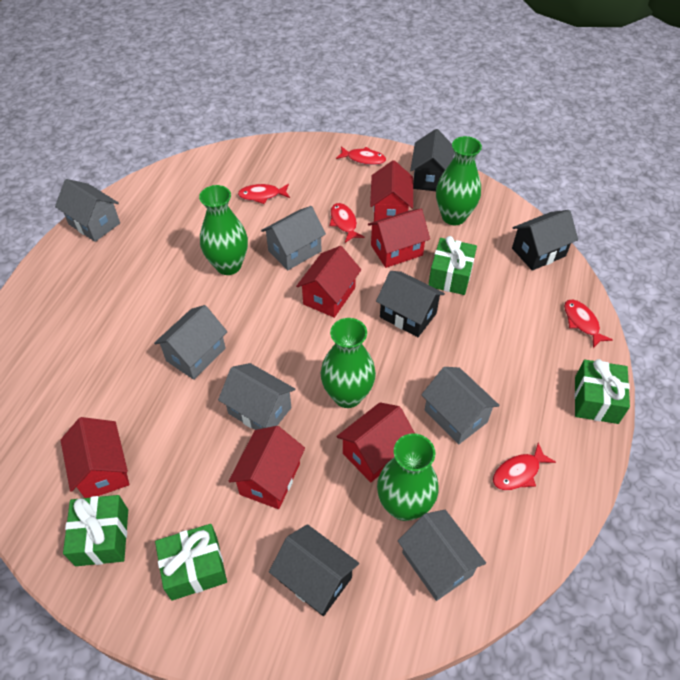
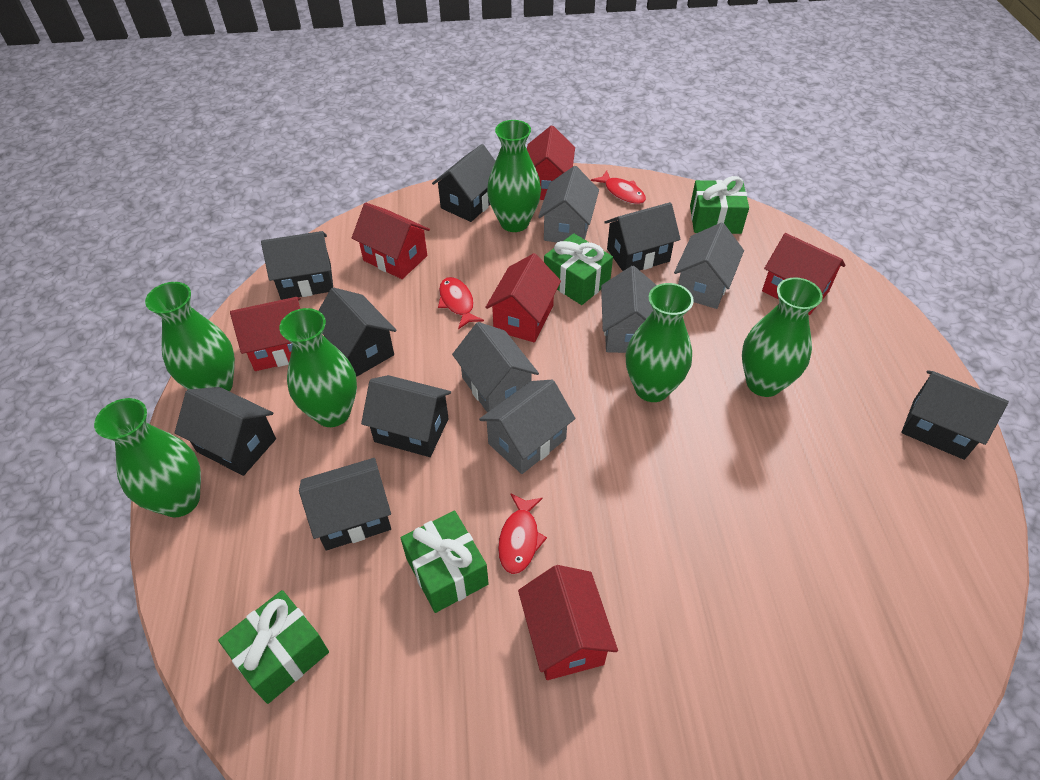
black house: 4 -> 8
green vase: 4 -> 6
grey house: 6 -> 5
red fish: 5 -> 3

